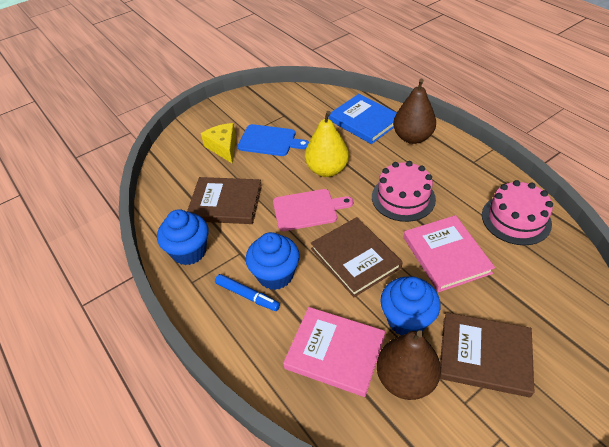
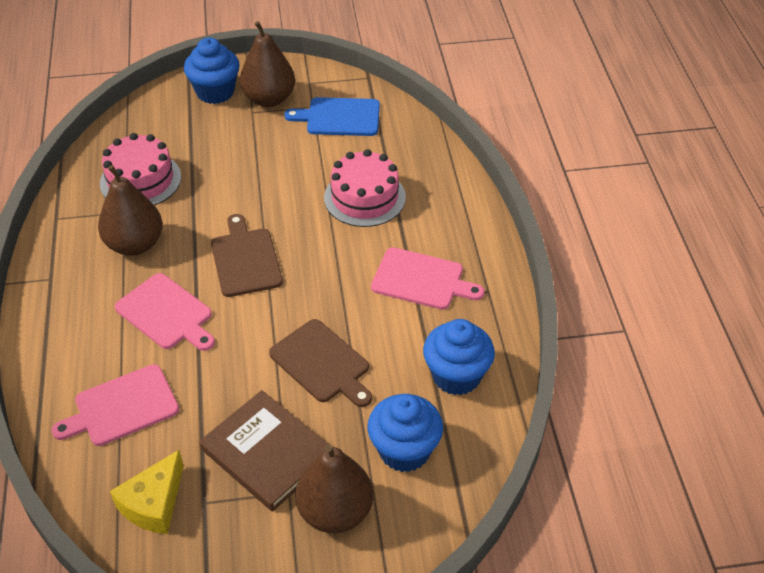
blue book: 1 -> 0
blue marker: 1 -> 0
brown book: 3 -> 1
brown cutting board: 0 -> 2
brown pear: 2 -> 3
pink book: 2 -> 0
pink cutting board: 1 -> 3
yellow pear: 1 -> 0

